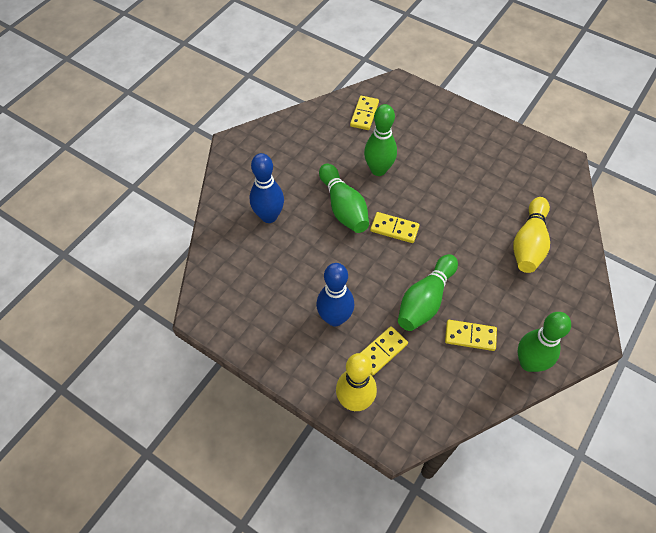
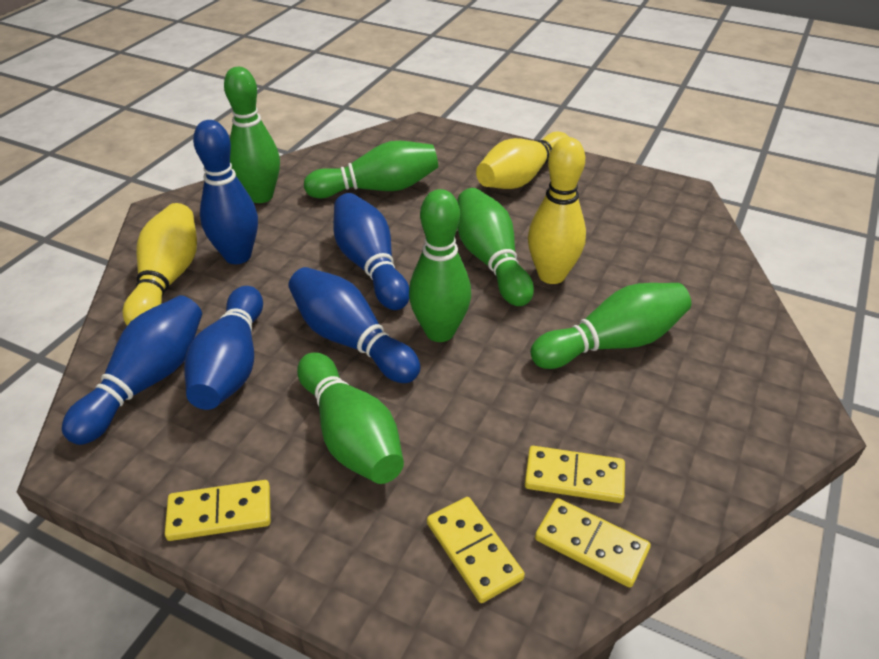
blue bowling pin: 2 -> 5
green bowling pin: 4 -> 6
yellow bowling pin: 2 -> 3

